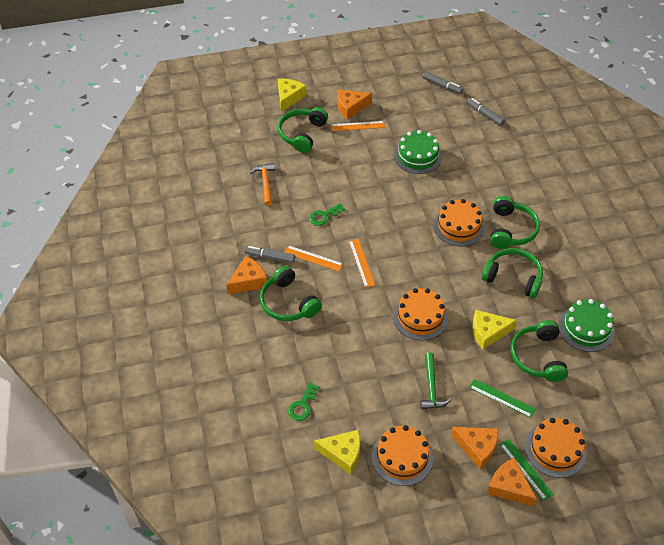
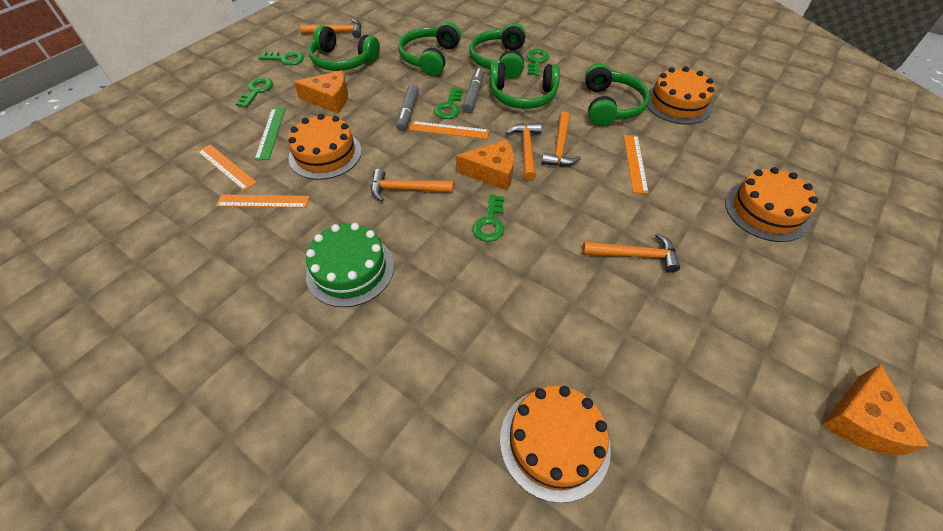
green cake: 2 -> 1
green hammer: 1 -> 0
green key: 2 -> 5
green ruler: 2 -> 1
grey marker: 3 -> 2
orange cheese: 4 -> 3
orange hammer: 1 -> 5
orange ruler: 3 -> 4
yellow cheese: 3 -> 0

